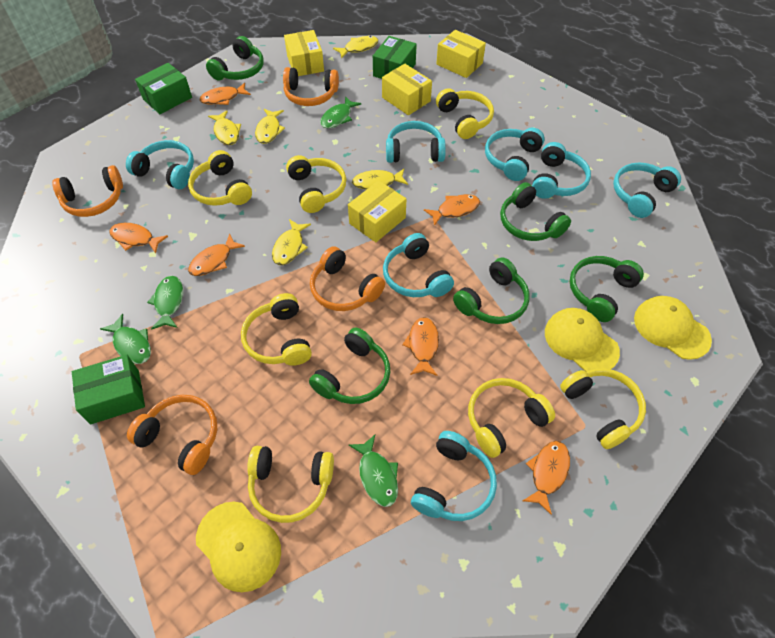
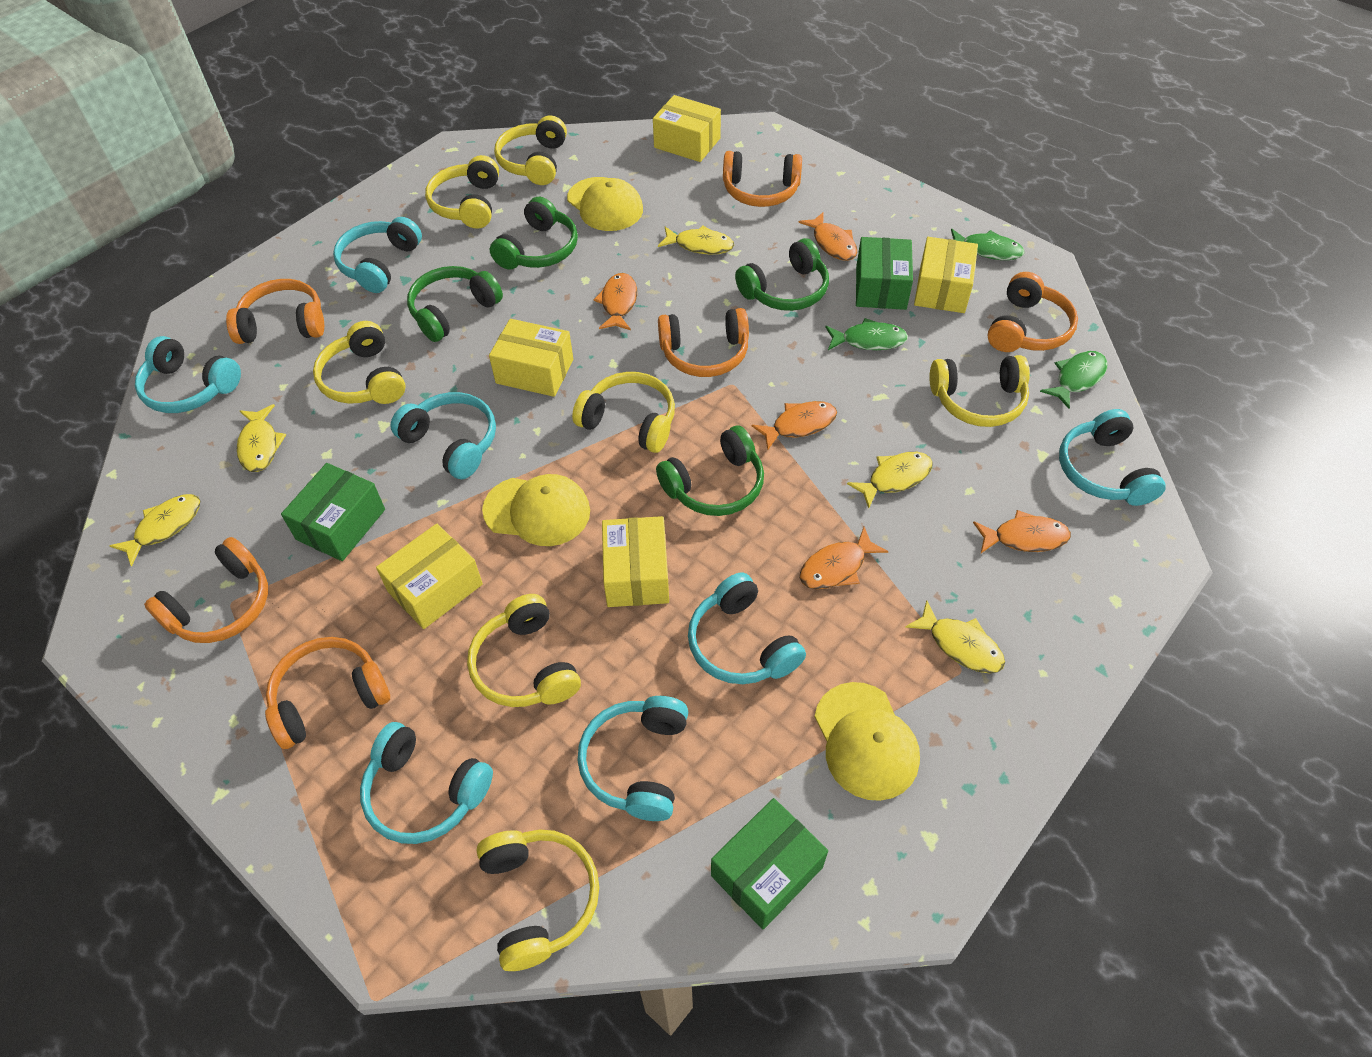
green fish: 4 -> 3
green headphones: 5 -> 4
orange fish: 6 -> 5
orange headphones: 4 -> 6
yellow box: 4 -> 5

